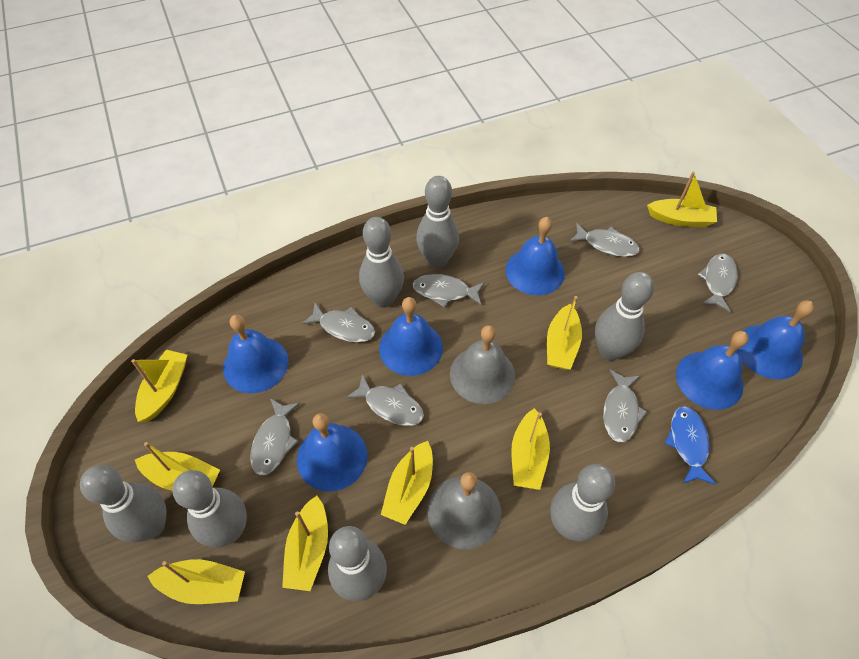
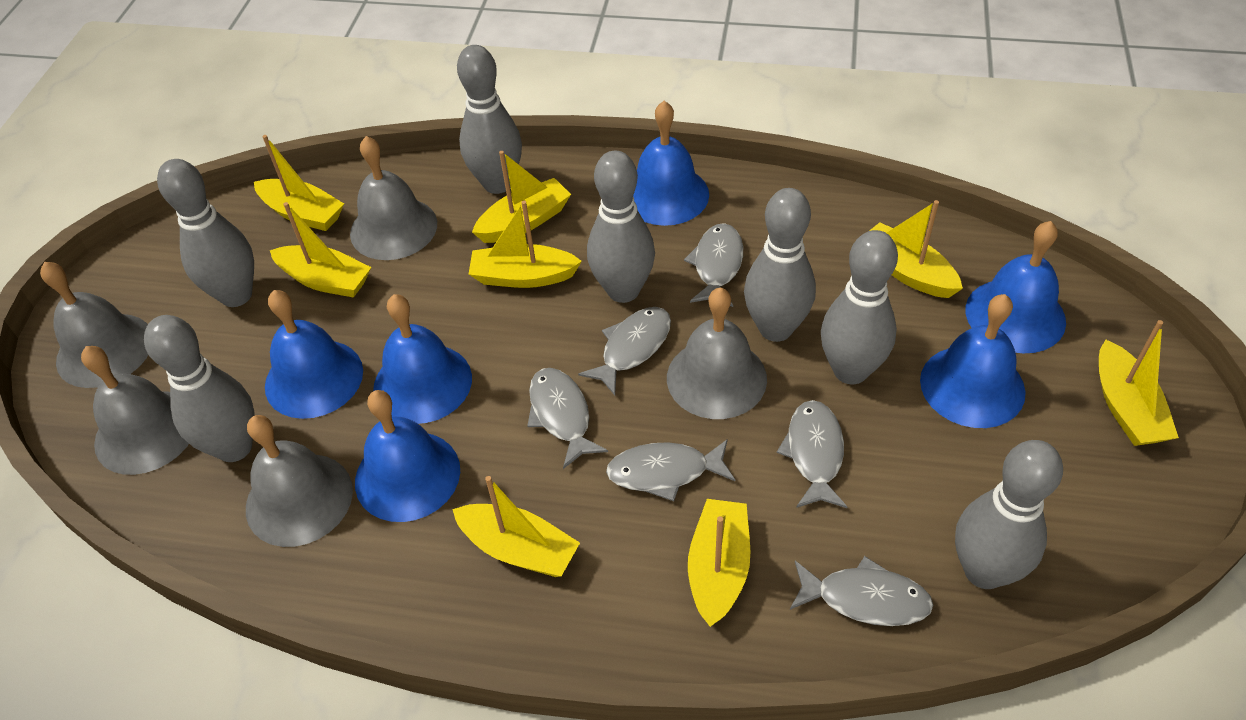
blue fish: 1 -> 0
grey bell: 2 -> 5
grey fish: 7 -> 6

